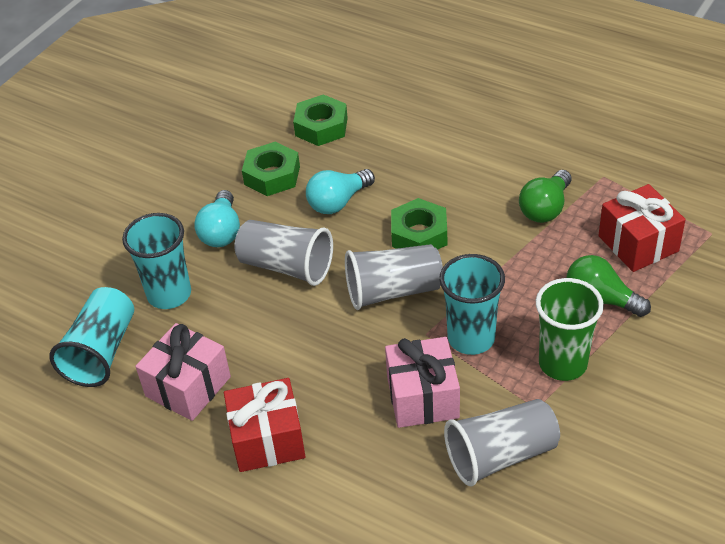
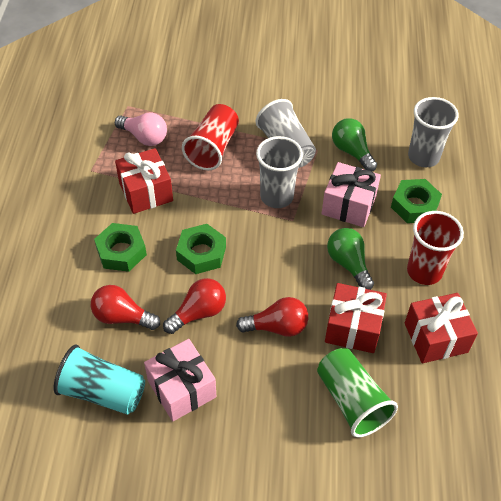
pink light bulb: 0 -> 1
red cup: 0 -> 2
red gift: 2 -> 3
red light bulb: 0 -> 3
turquoise cup: 3 -> 1
turquoise light bulb: 2 -> 0

